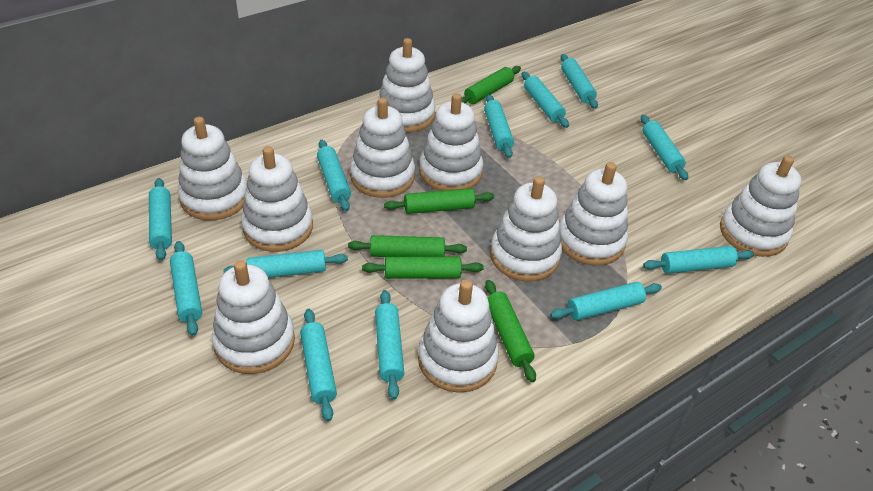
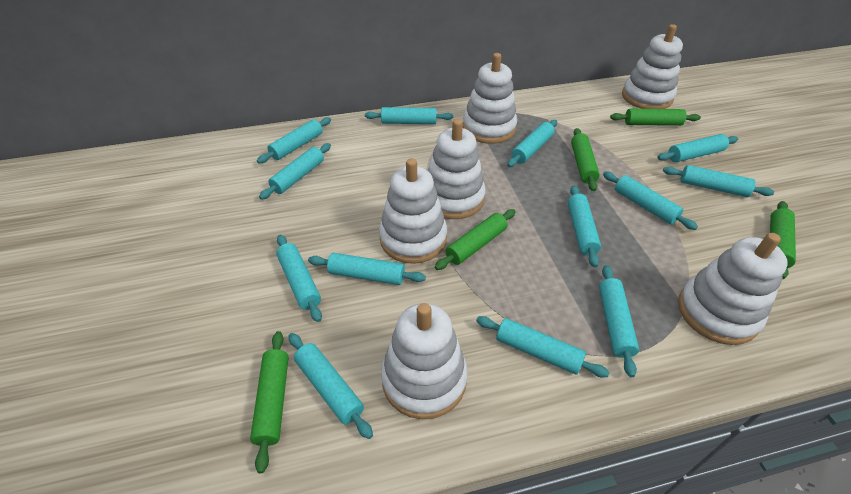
turquoise rolling pin: 12 -> 13
white stacking toy: 10 -> 6

